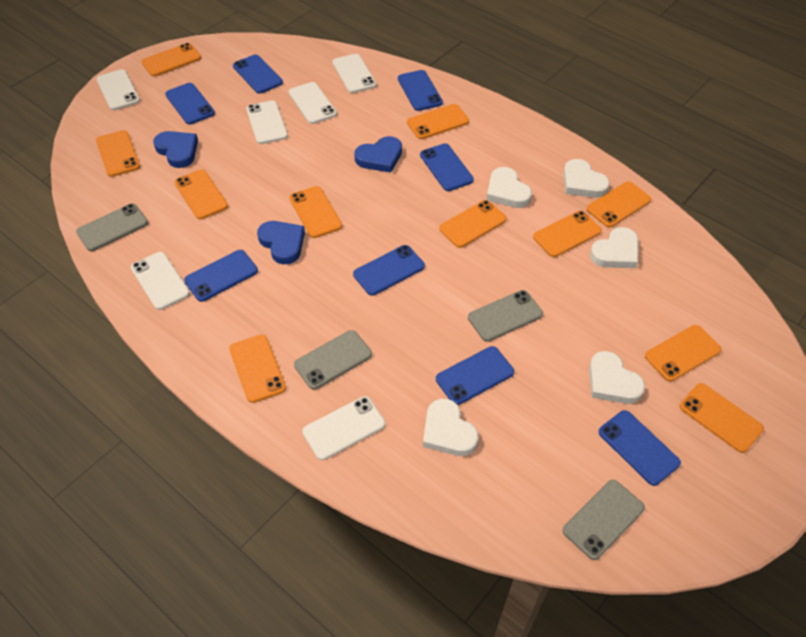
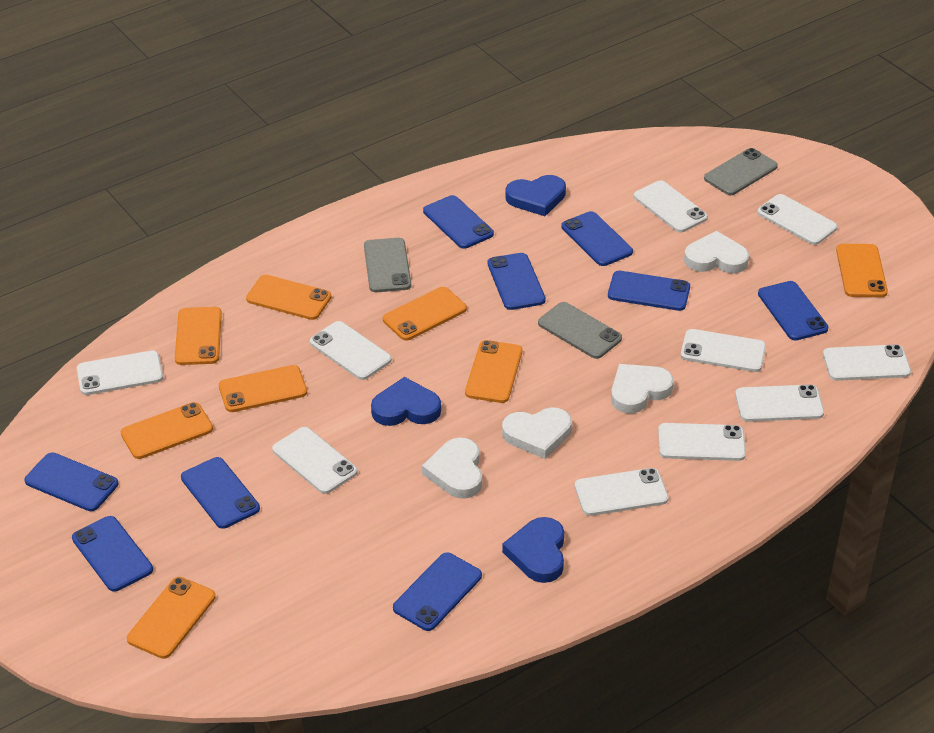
blue phone: 8 -> 9
grey phone: 4 -> 3
orange phone: 11 -> 8
white heart: 5 -> 4
white phone: 6 -> 10

